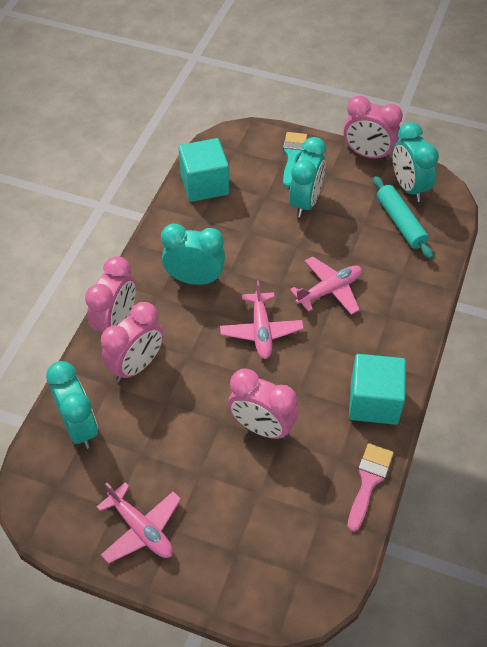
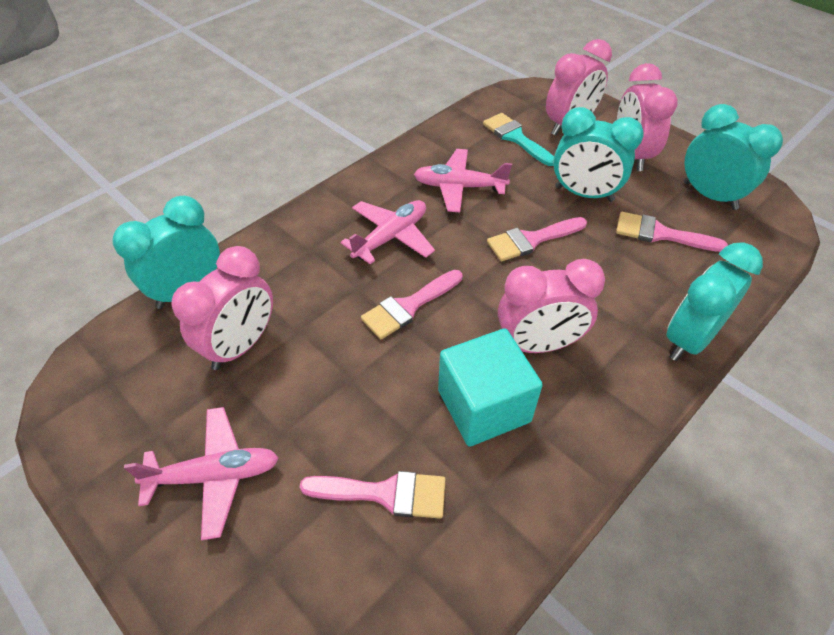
pink brush: 1 -> 4
turquoise cube: 2 -> 1
turquoise rolling pin: 1 -> 0

